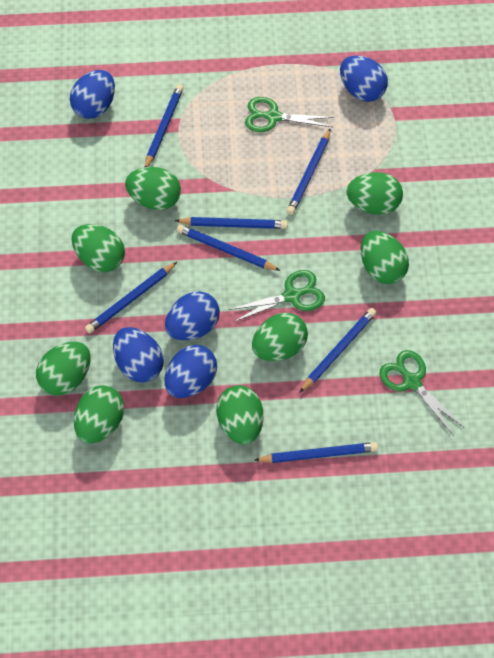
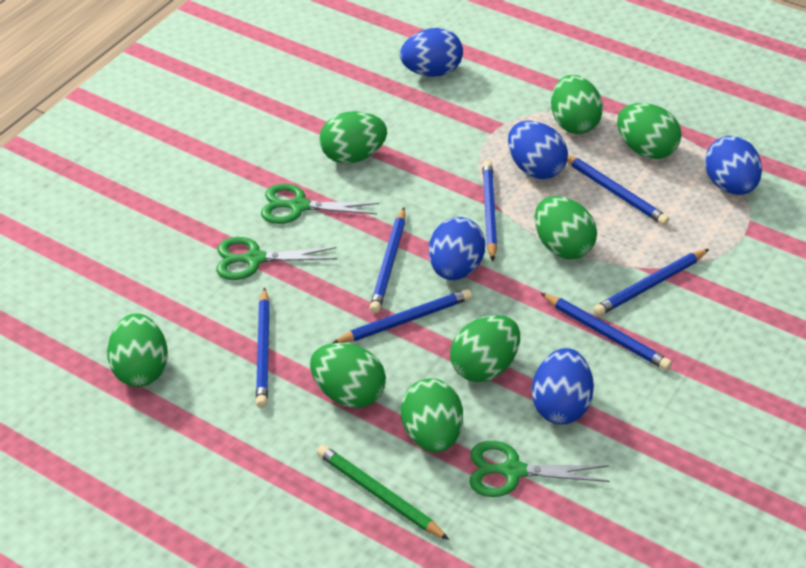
green pencil: 0 -> 1

